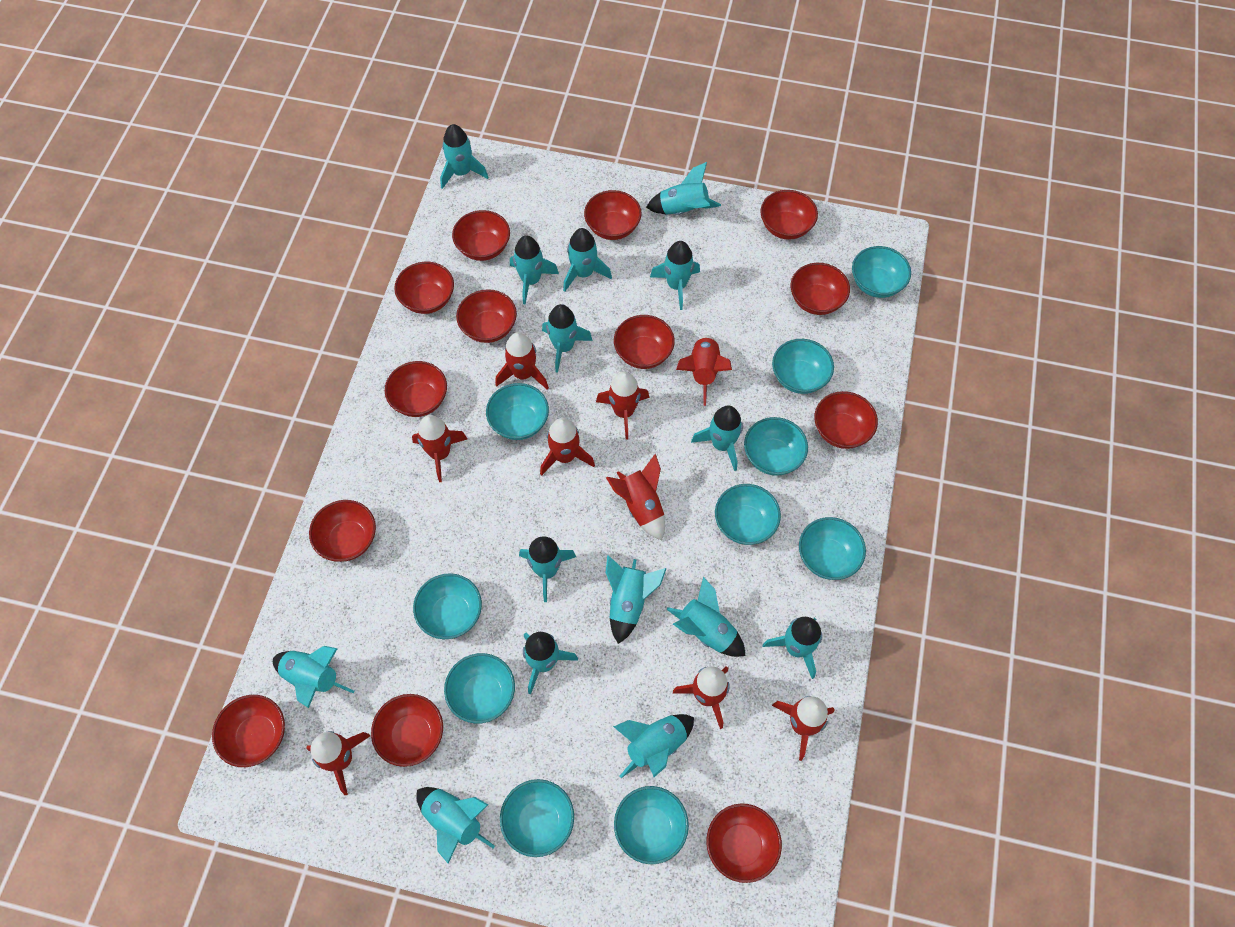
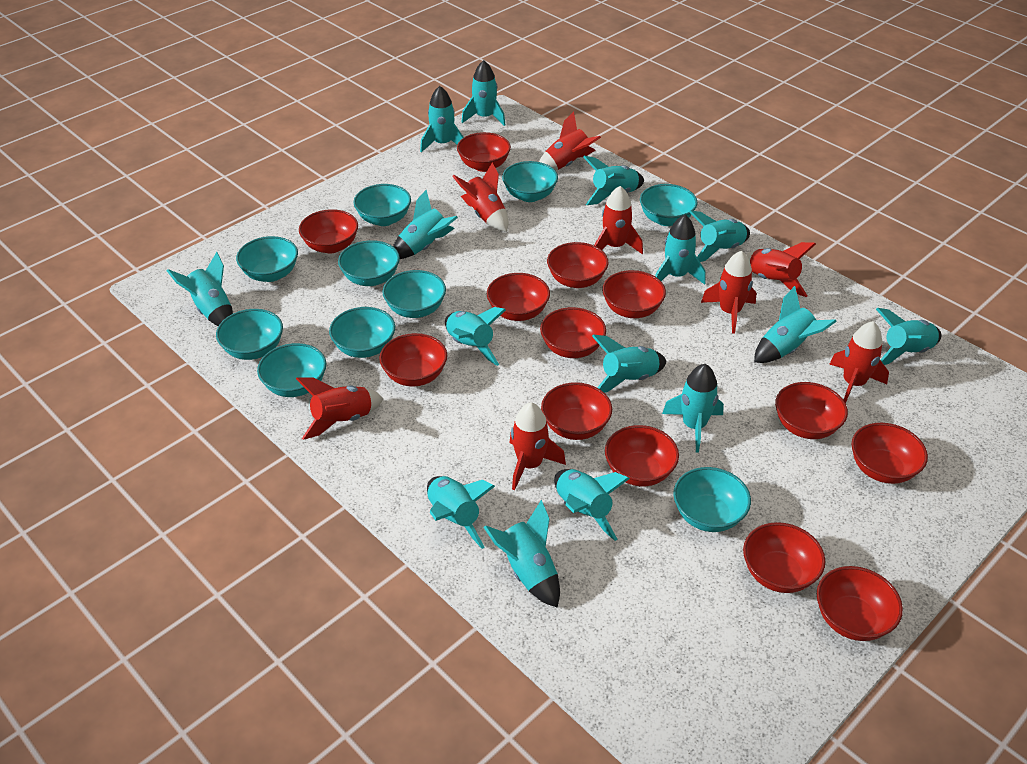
red rocket: 9 -> 8

